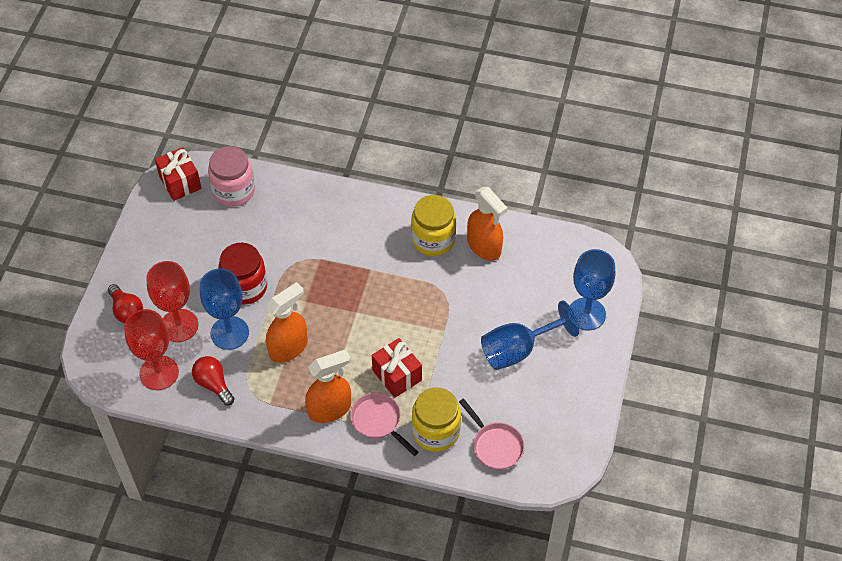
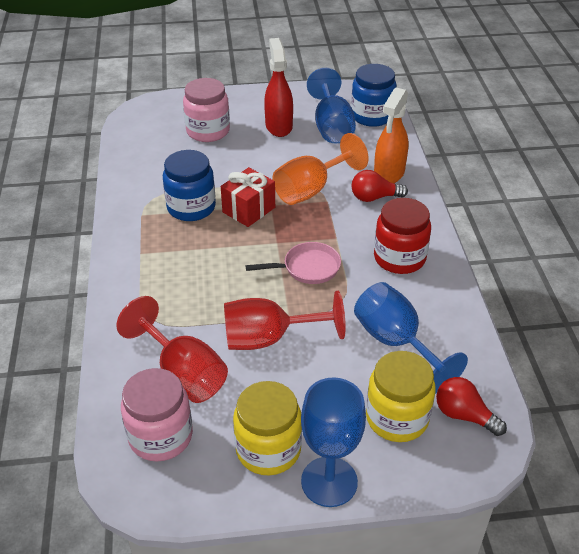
blue jar: 0 -> 2
orange goblet: 0 -> 1
orange spray bottle: 3 -> 1
pink jar: 1 -> 2
pink pan: 2 -> 1
red gift: 2 -> 1
red spray bottle: 0 -> 1

